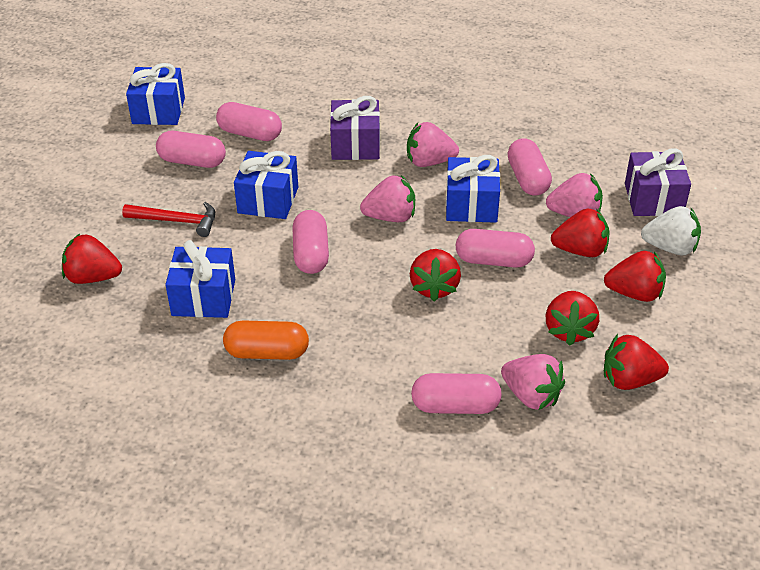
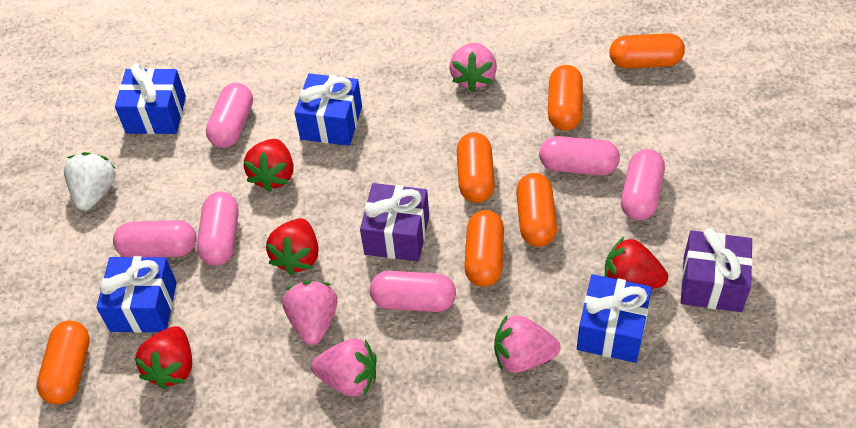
orange capsule: 1 -> 6
red hammer: 1 -> 0
red strawberry: 6 -> 4

